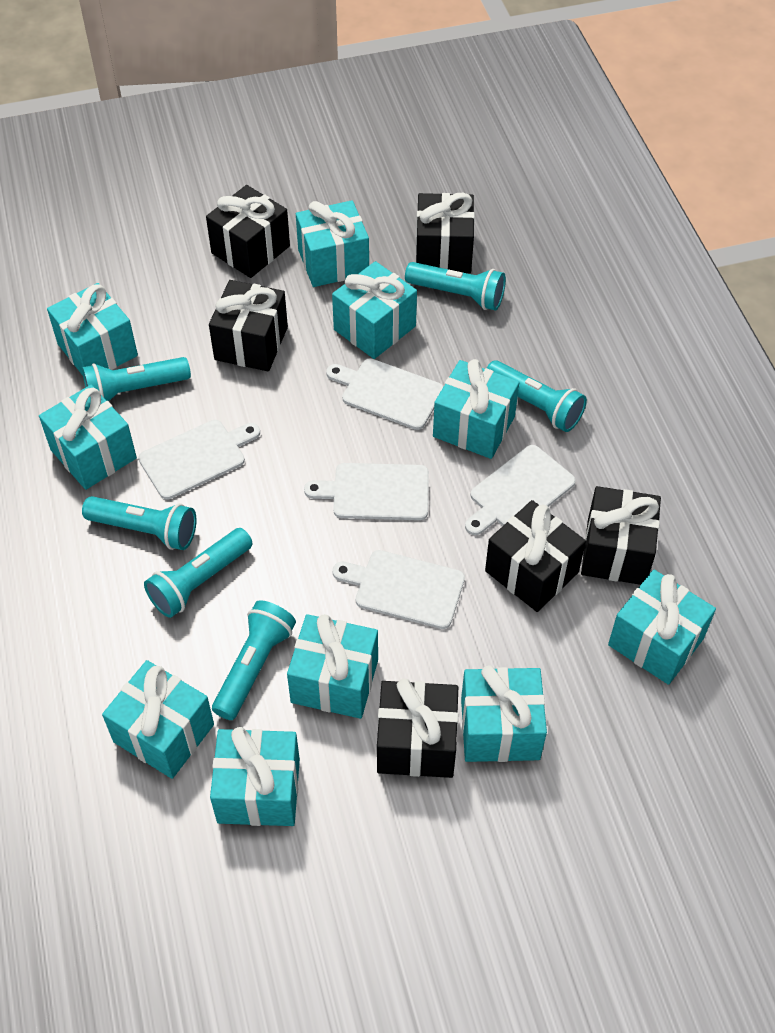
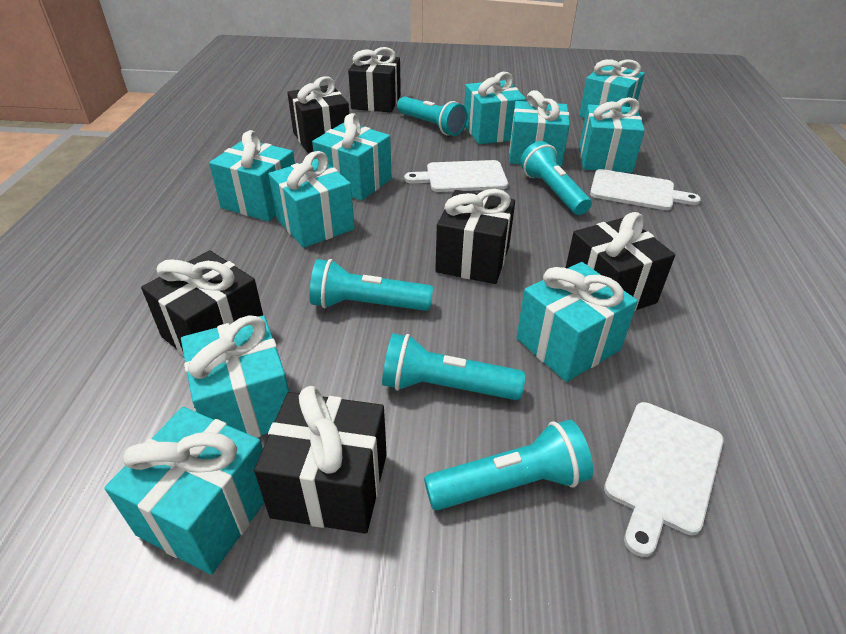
turquoise flashlight: 6 -> 5
white cutting board: 5 -> 3

